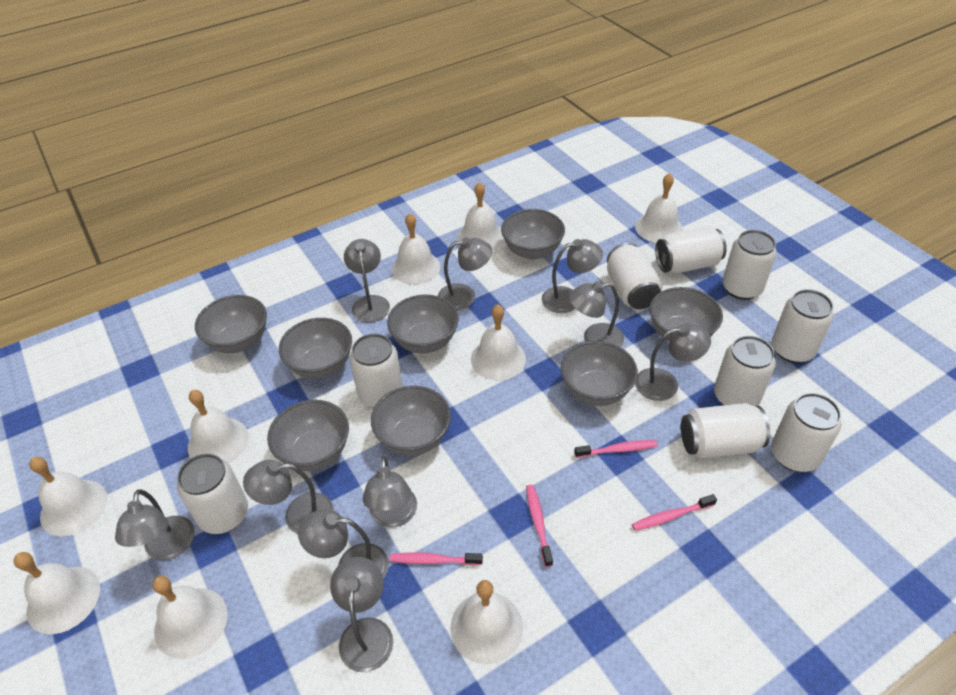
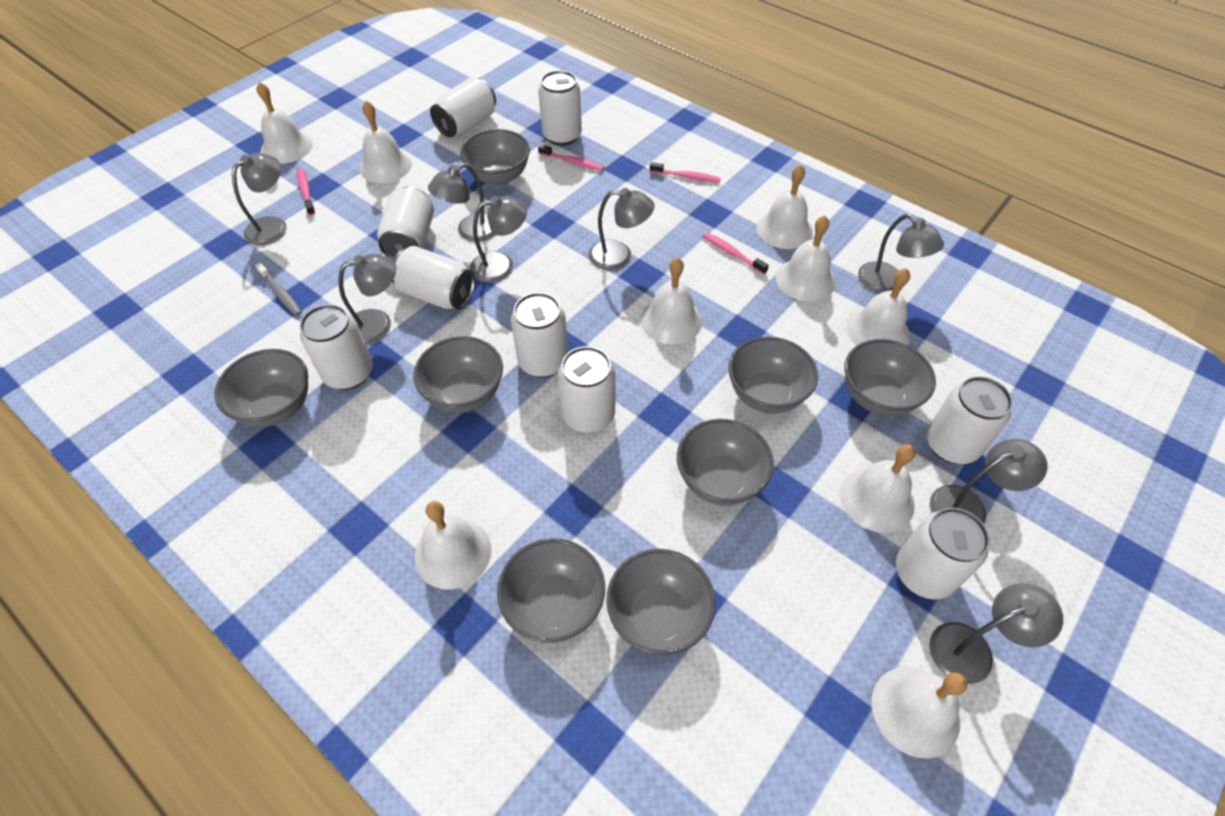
grey lamp: 10 -> 8
grey toothbrush: 0 -> 1

